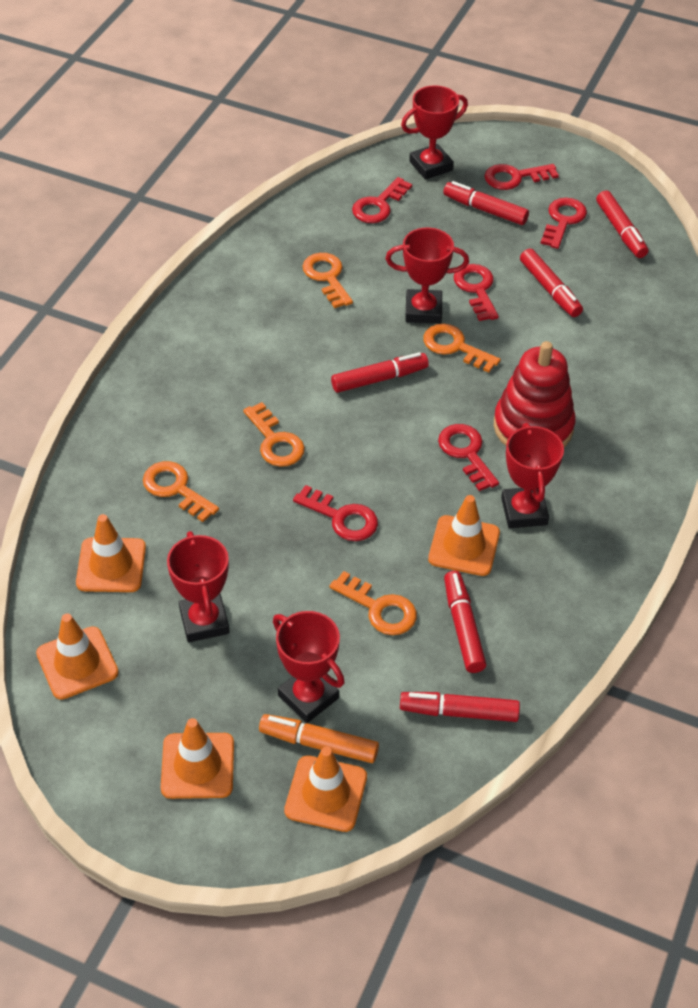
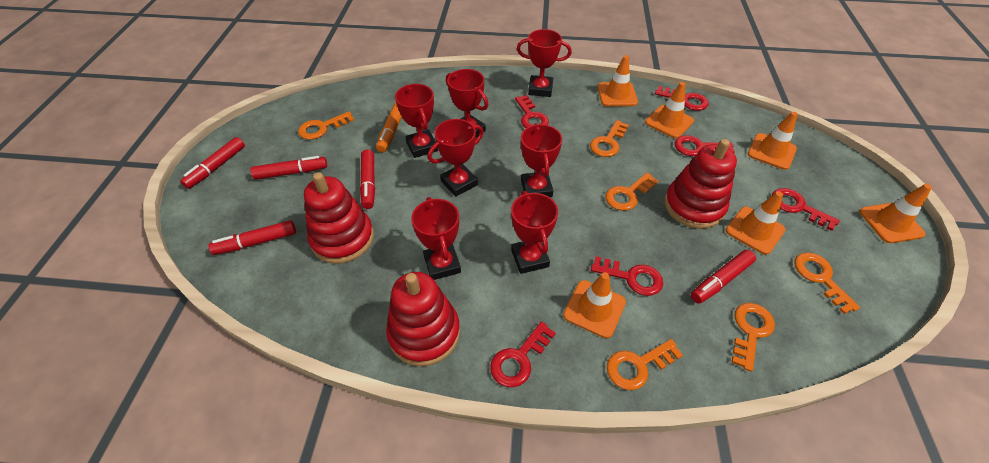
orange key: 5 -> 6
orange traffic cone: 5 -> 6
red marker: 6 -> 5
red stacking toy: 1 -> 3
red trophy: 5 -> 7

